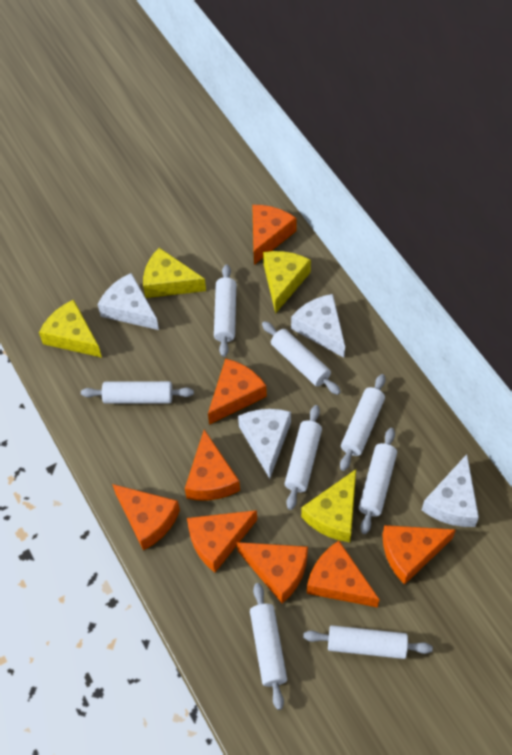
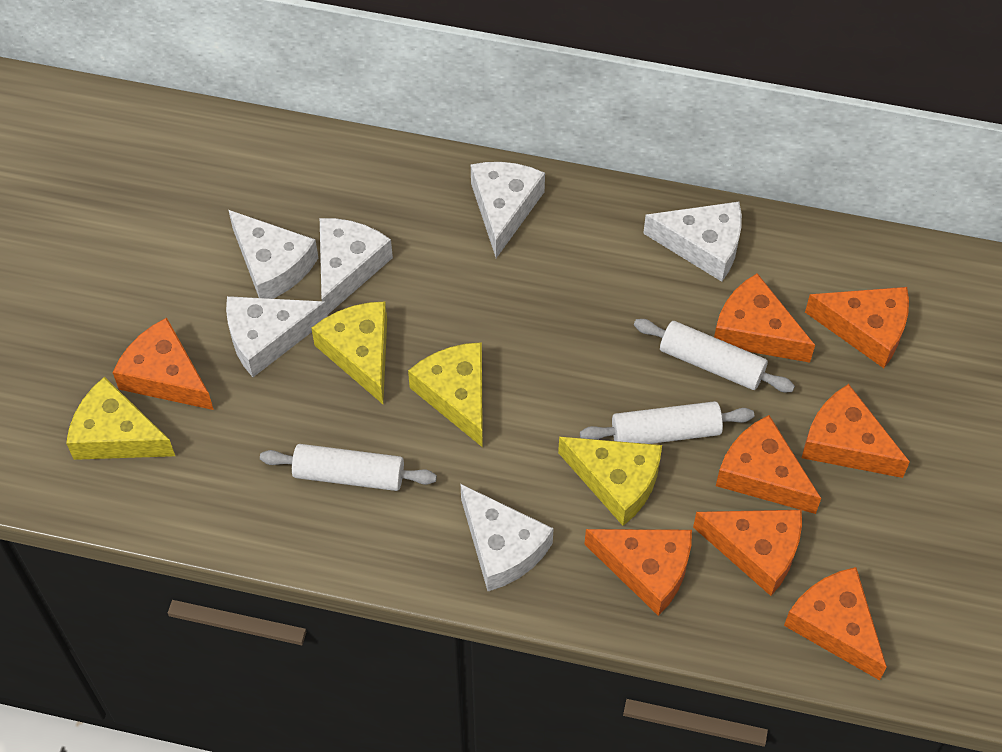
white cheese: 4 -> 6
white rolling pin: 8 -> 3

